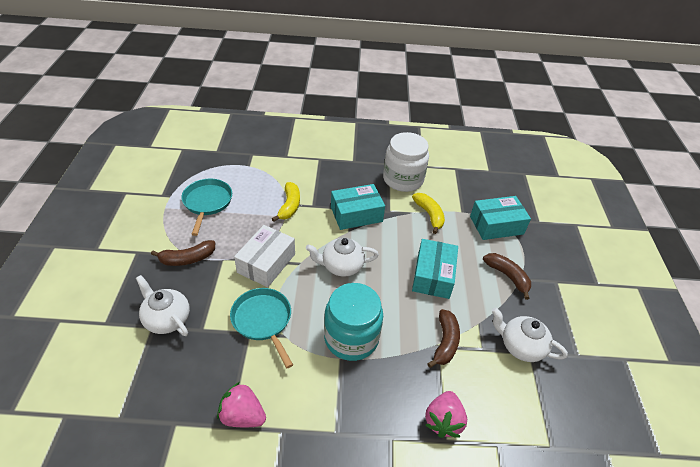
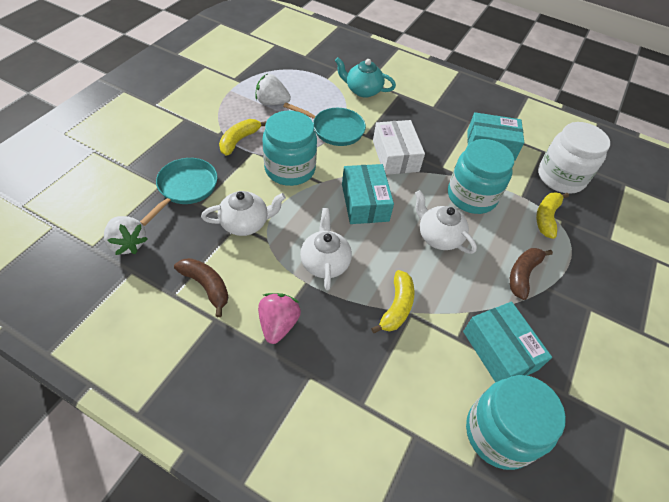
brown banana: 3 -> 2
pink strawberry: 2 -> 1
turquoise jar: 1 -> 3
turquoise teapot: 0 -> 1
white strawberry: 0 -> 2
yellow banana: 2 -> 3

